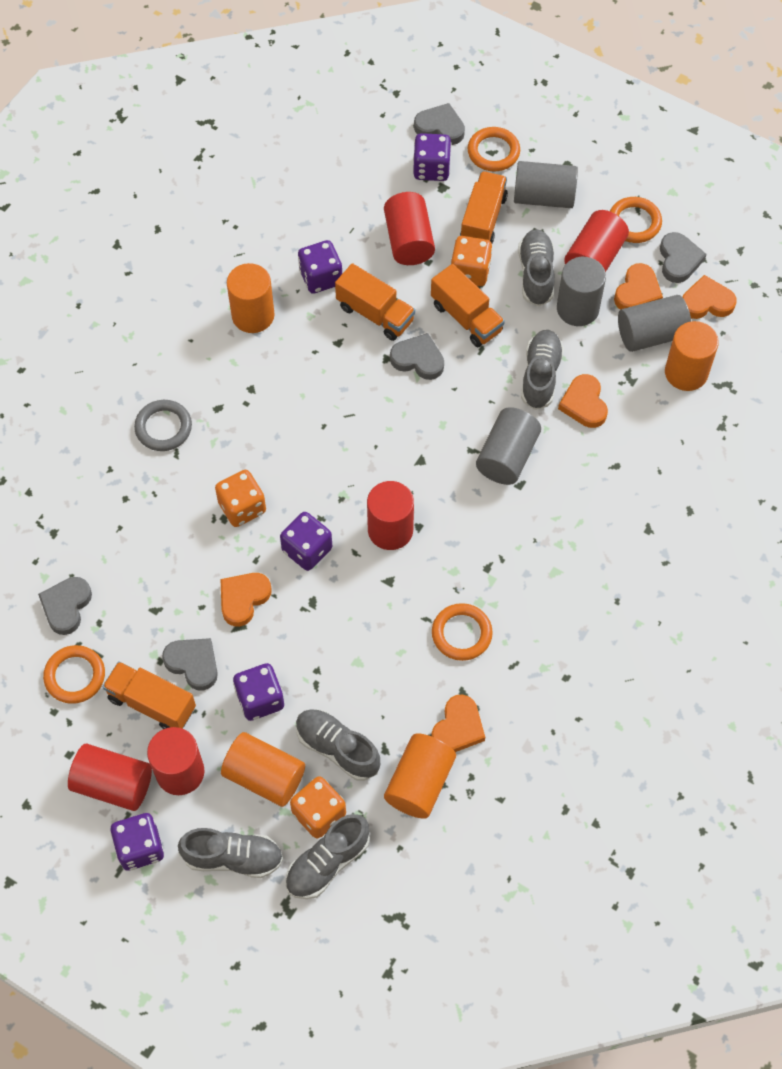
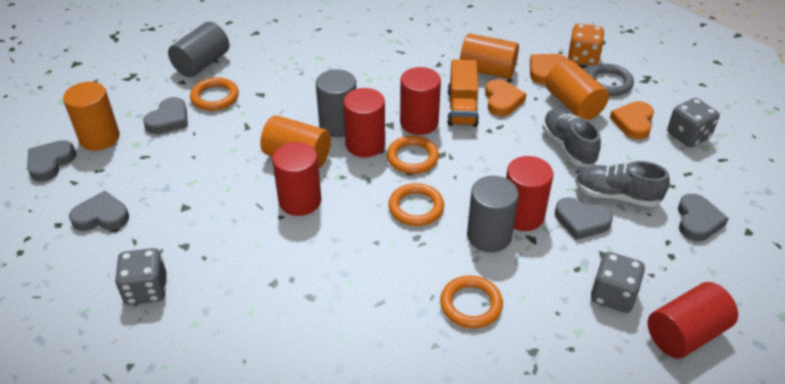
grey cylinder: 4 -> 3
grey dice: 0 -> 3
grey shoe: 5 -> 2
orange dice: 3 -> 1
orange heart: 5 -> 3
orange truck: 4 -> 1
purple dice: 5 -> 0

